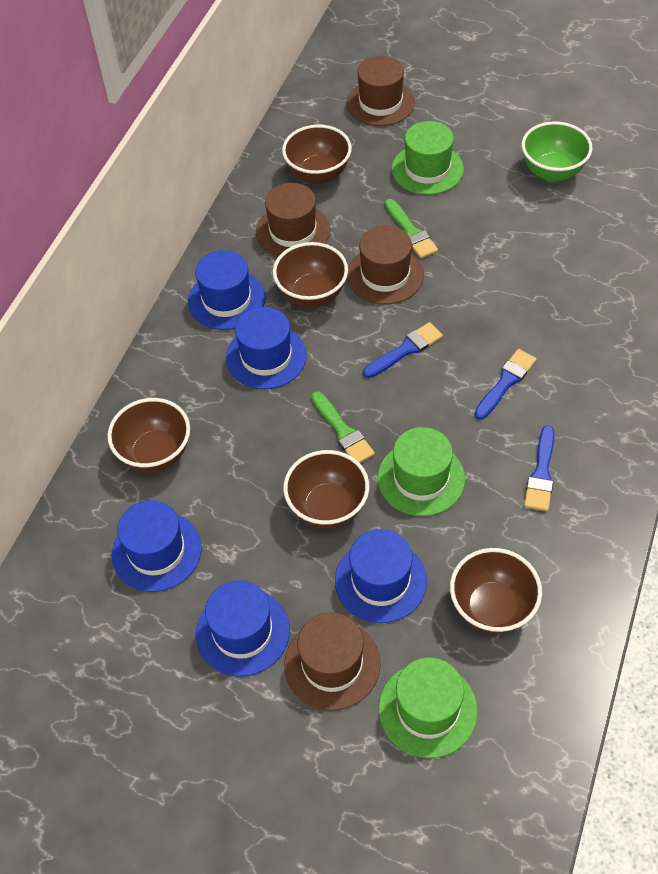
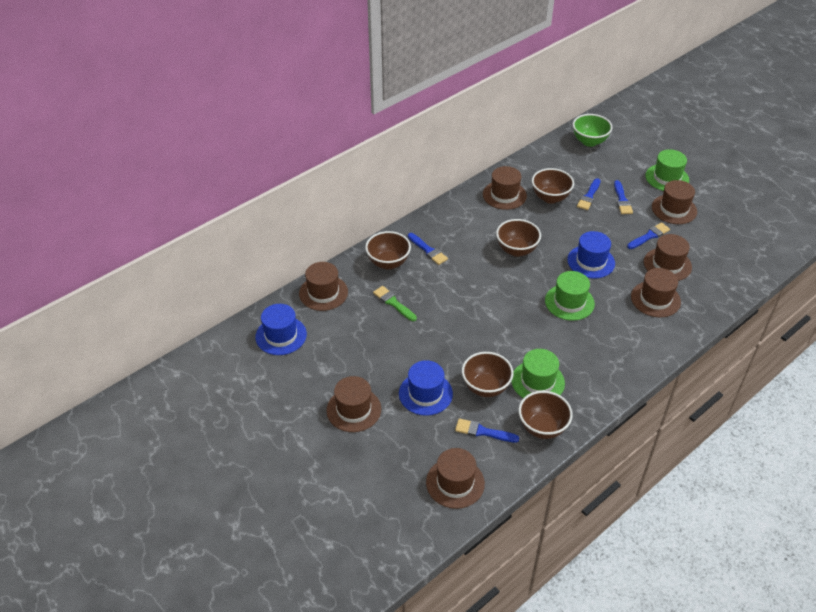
blue brush: 3 -> 5
blue hat: 5 -> 3
brown hat: 4 -> 7
green brush: 2 -> 1

